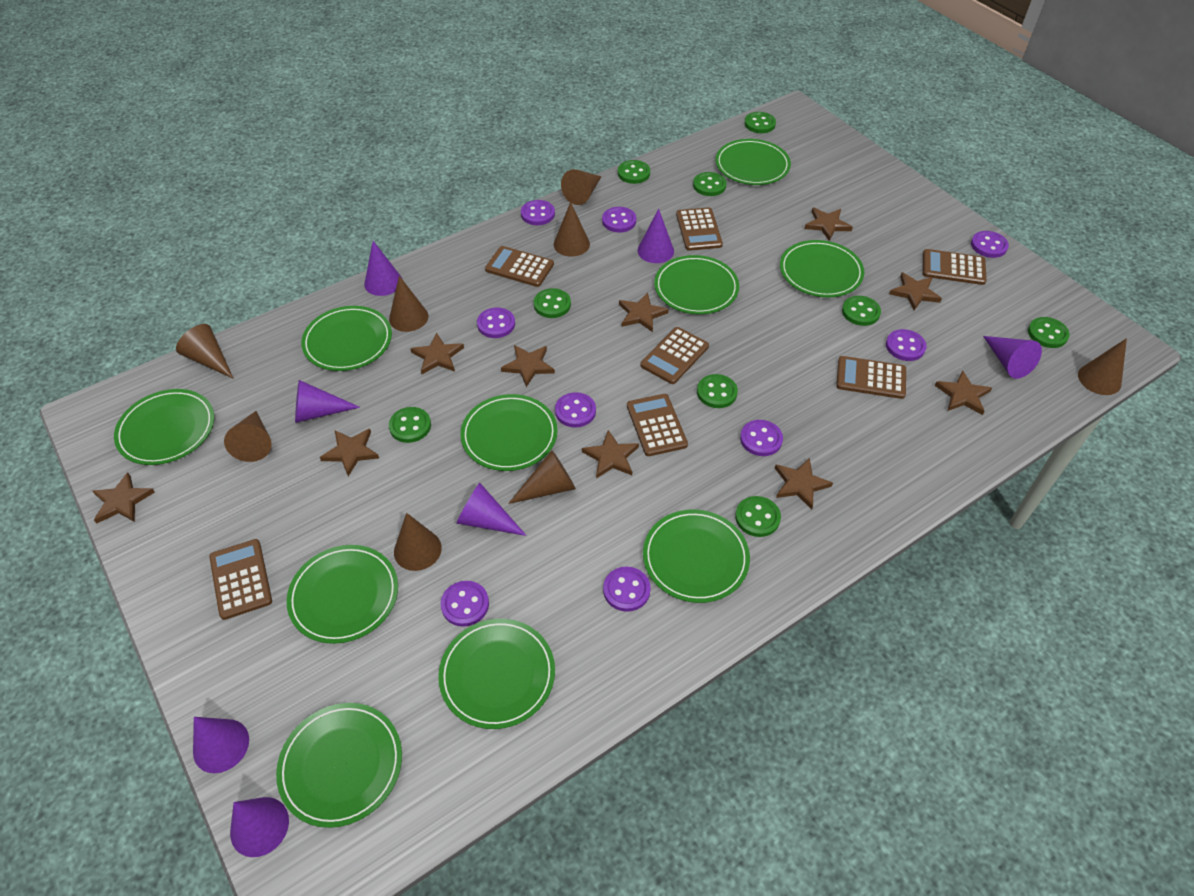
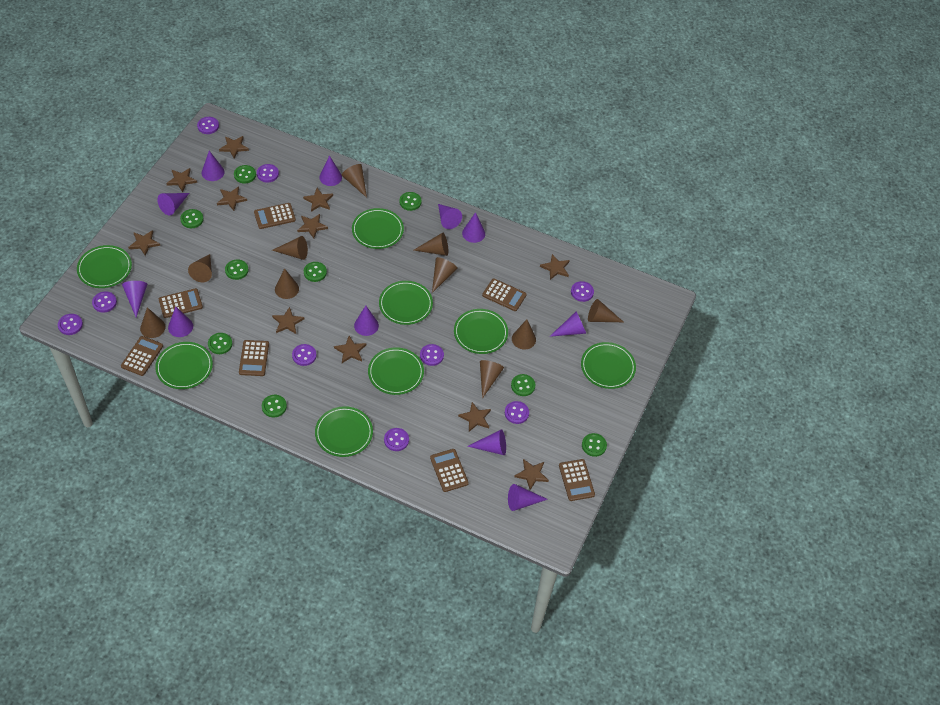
brown cone: 8 -> 10
brown star: 10 -> 11
green plate: 10 -> 8
purple cone: 7 -> 11

